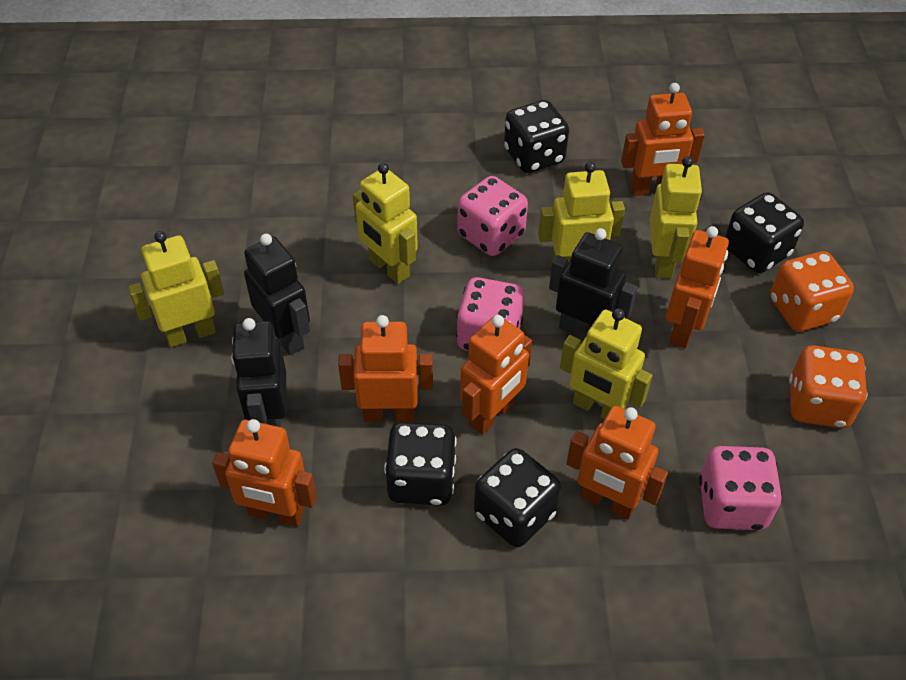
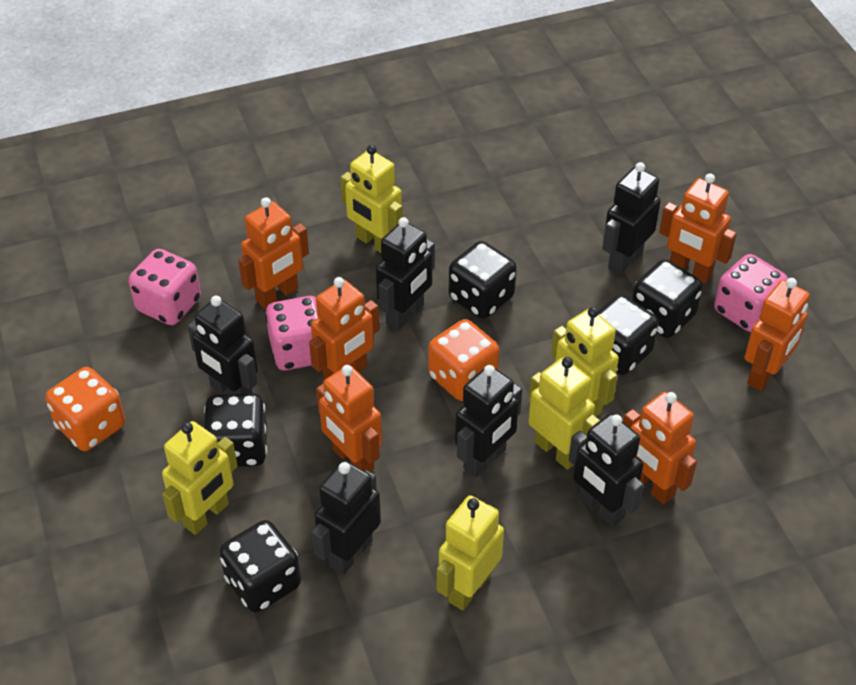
black dice: 4 -> 5
black robot: 3 -> 6

